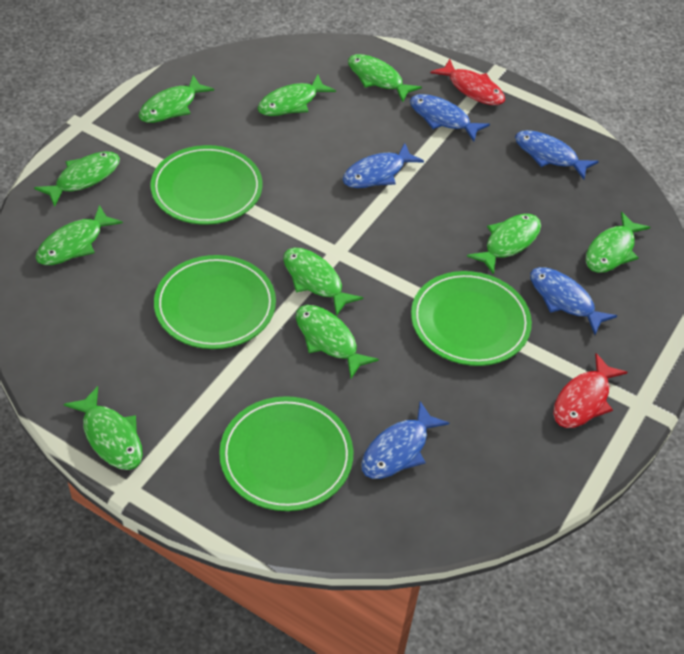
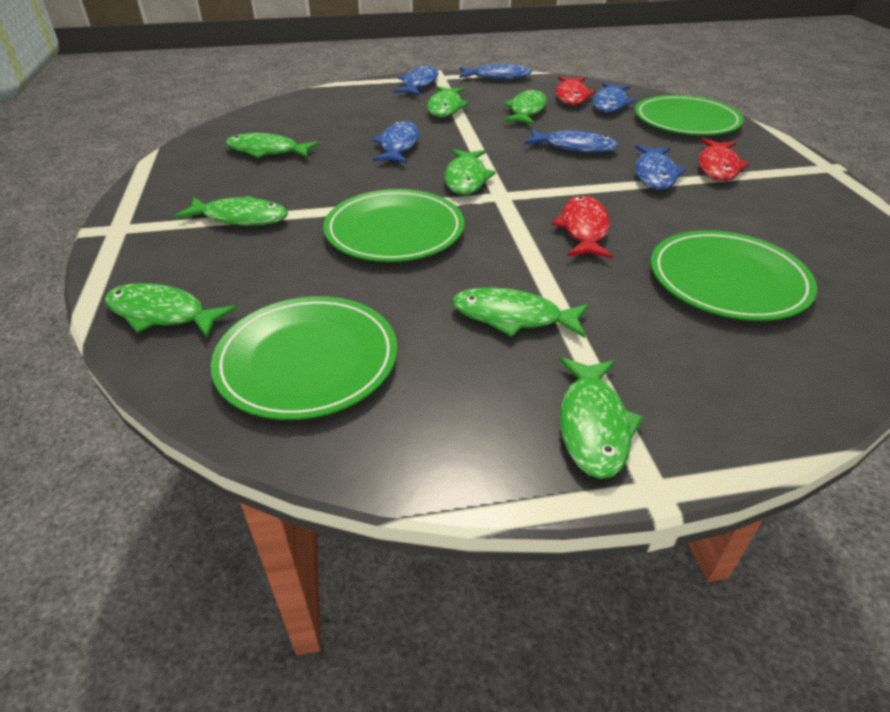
blue fish: 5 -> 6
green fish: 10 -> 8
red fish: 2 -> 3

